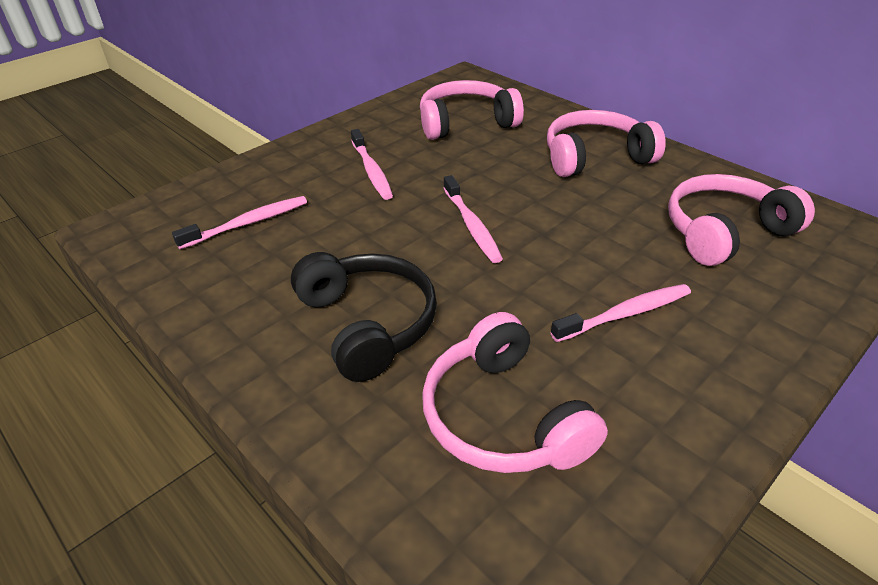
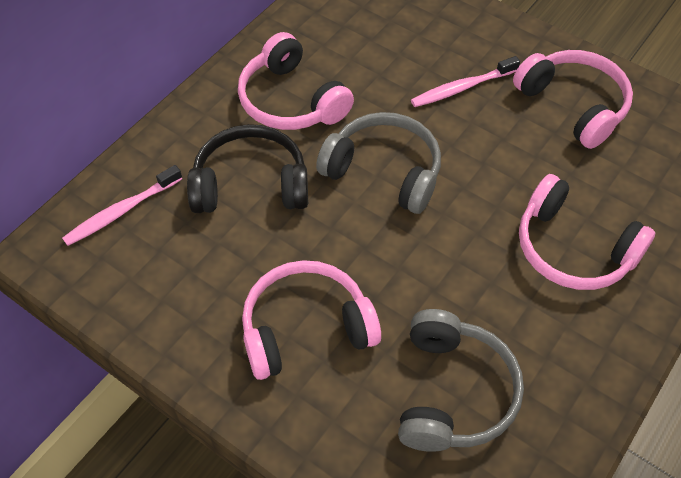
grey headphones: 0 -> 2
pink toothbrush: 4 -> 2

